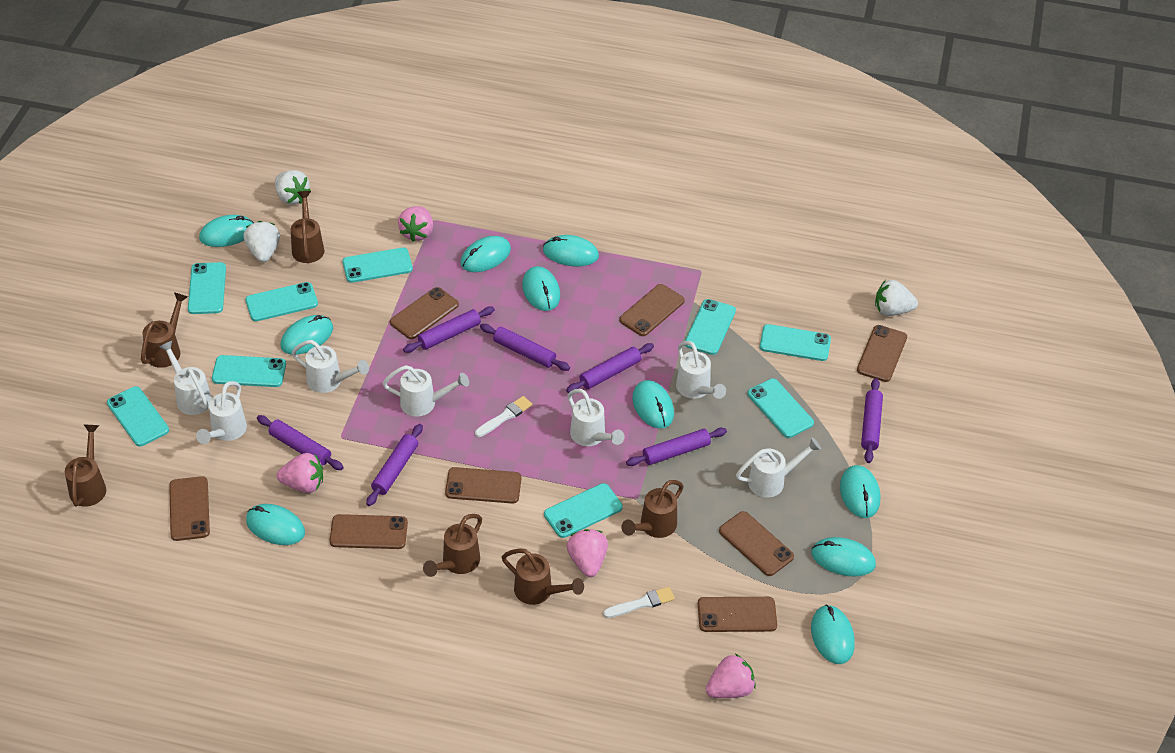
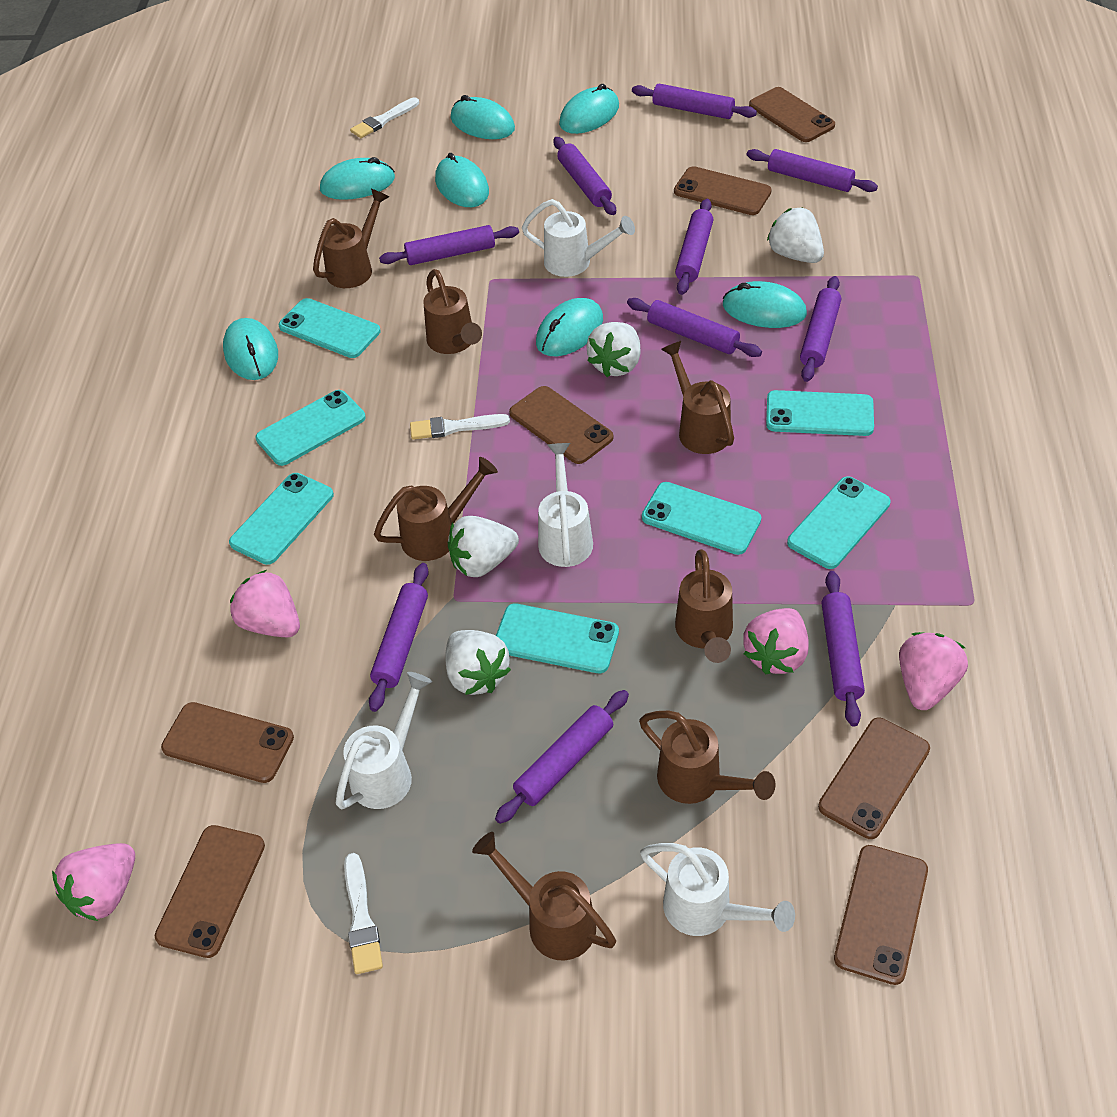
brown phone: 8 -> 7
brown watering can: 6 -> 7
purple rolling pin: 7 -> 10
turquoise mouse: 10 -> 7
turquoise phone: 9 -> 7
white brush: 2 -> 3
white strawberry: 3 -> 4
white watering can: 7 -> 4

